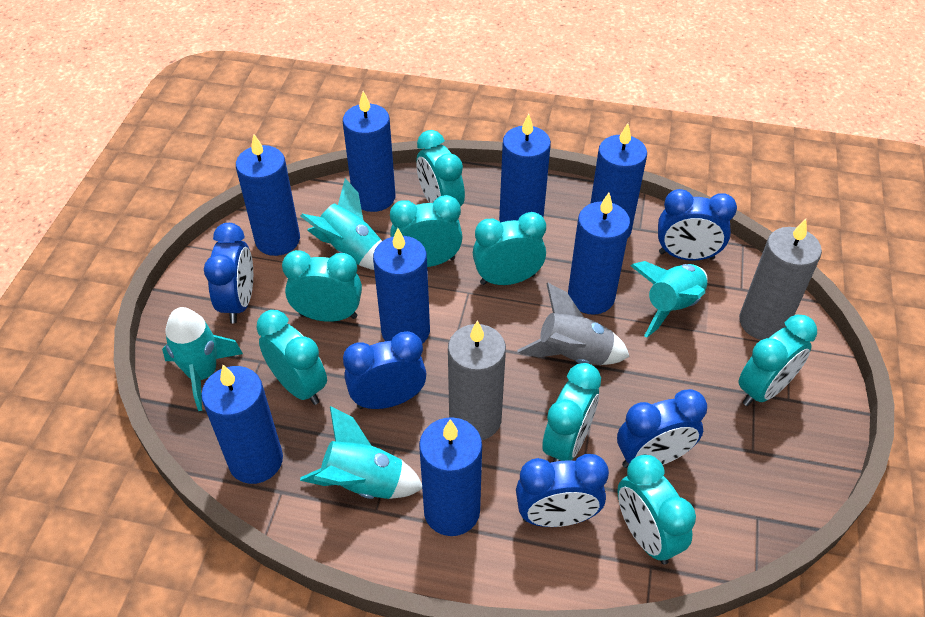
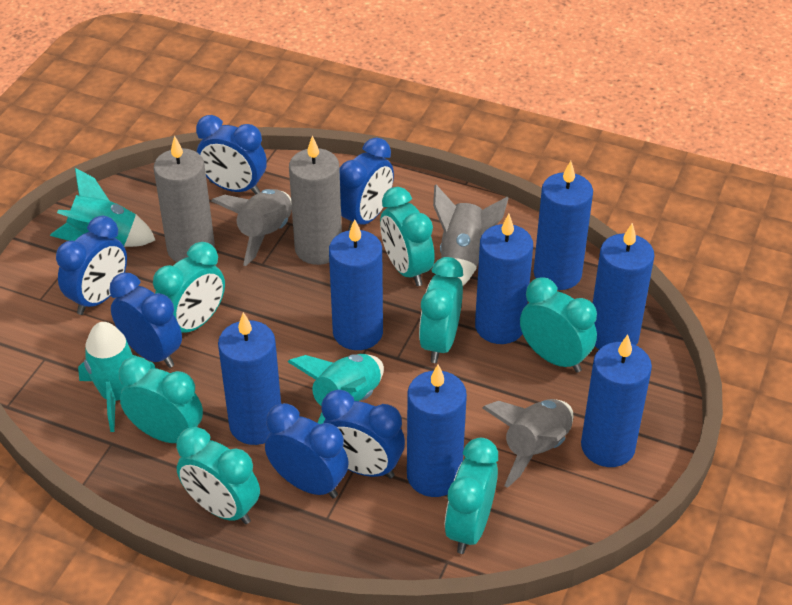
blue candle: 8 -> 7
blue clock: 5 -> 6
grey rocket: 1 -> 3
turquoise clock: 8 -> 7
turquoise rocket: 4 -> 3

